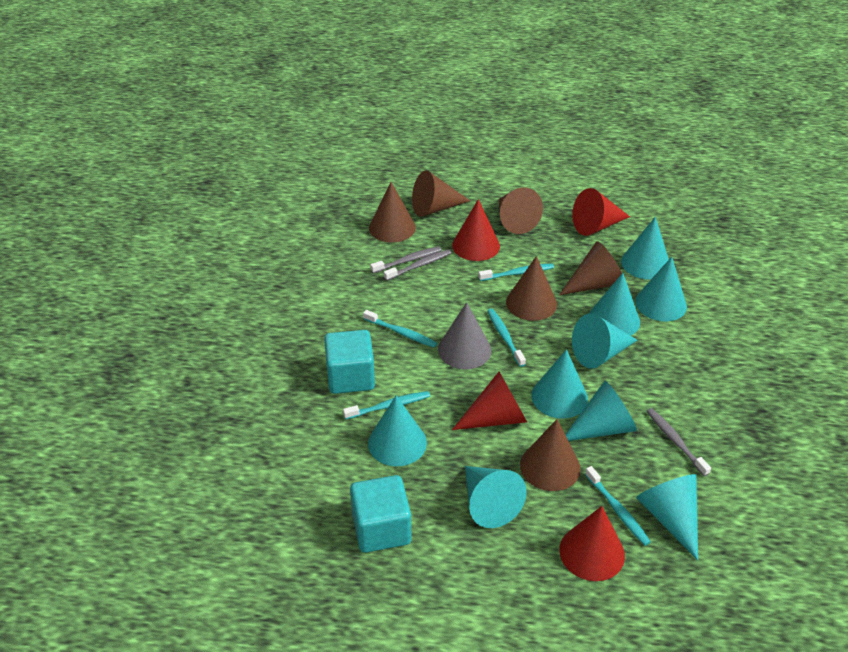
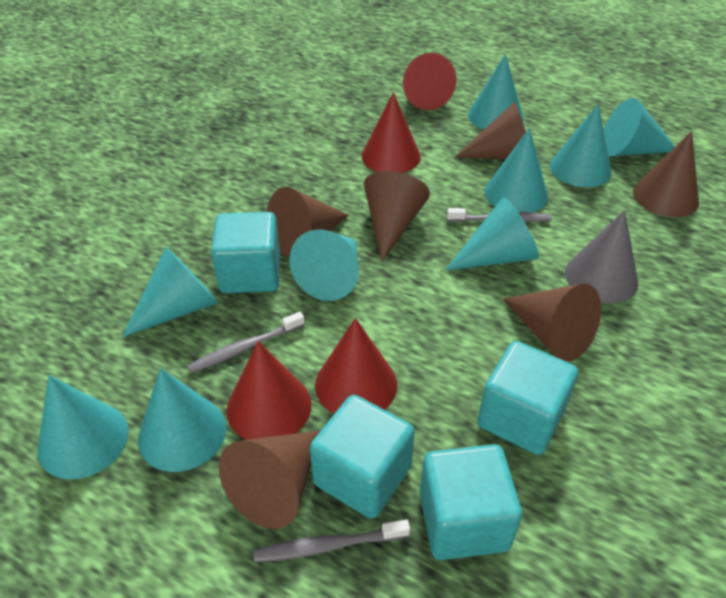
turquoise cube: 2 -> 4
turquoise toothbrush: 5 -> 0

